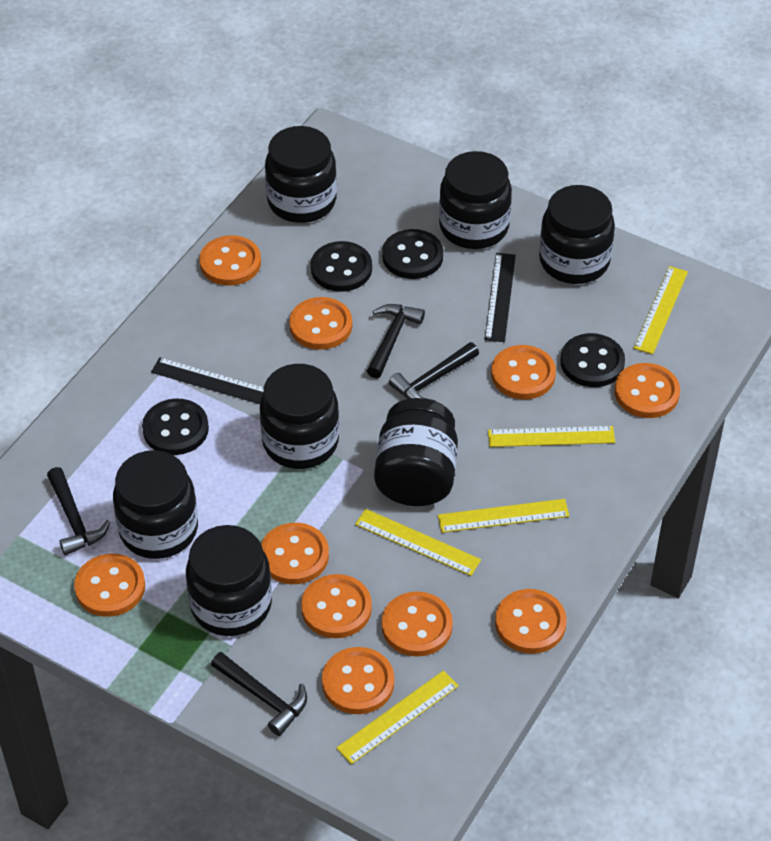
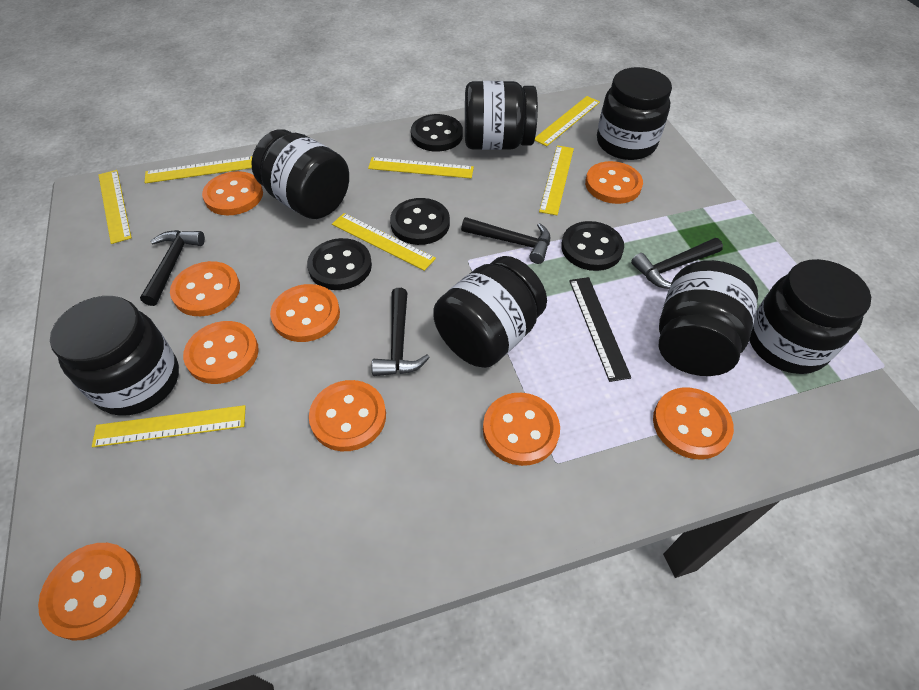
black ruler: 2 -> 1
orange button: 10 -> 9
yellow ruler: 5 -> 7

